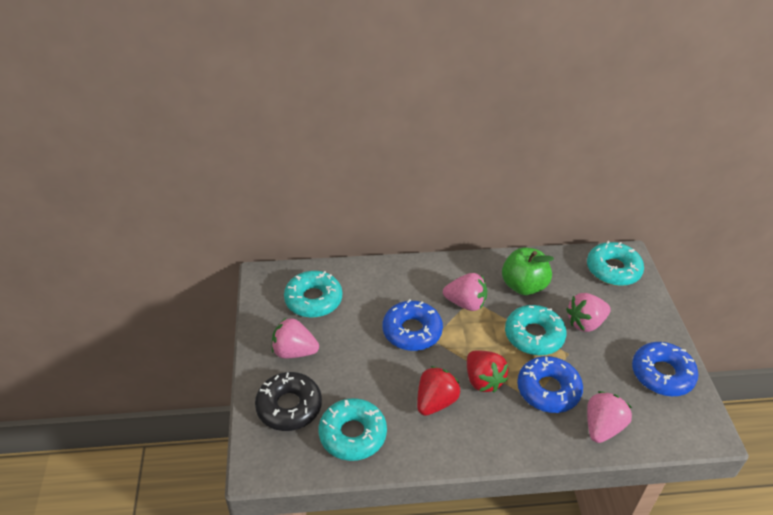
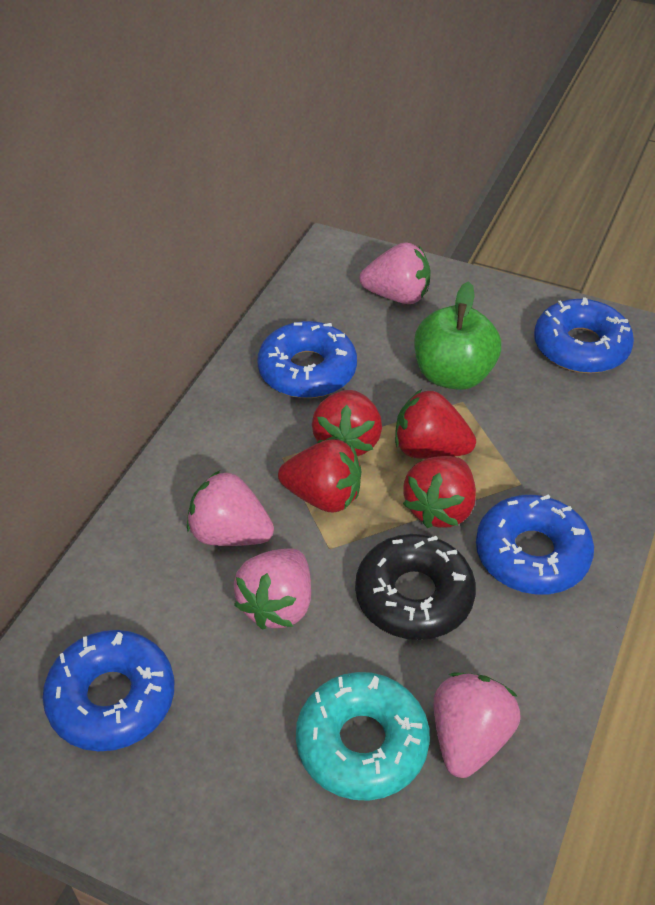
blue donut: 3 -> 4
red strawberry: 2 -> 4
turquoise donut: 4 -> 1

